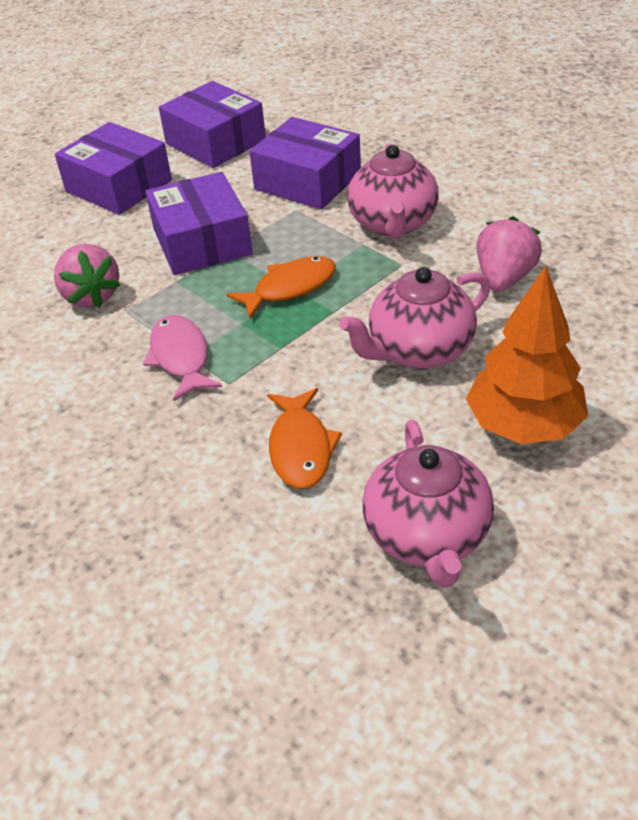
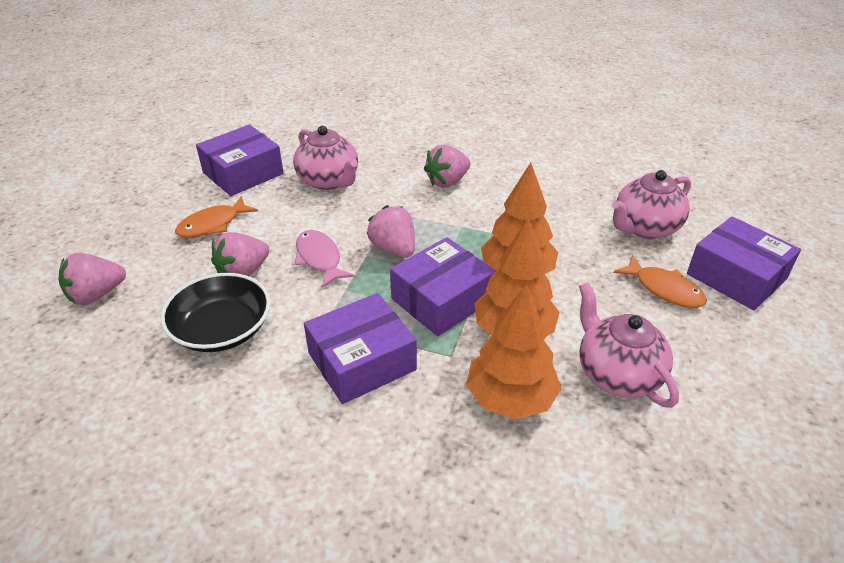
black bowl: 0 -> 1
orange tree: 1 -> 3
pink strawberry: 2 -> 4

